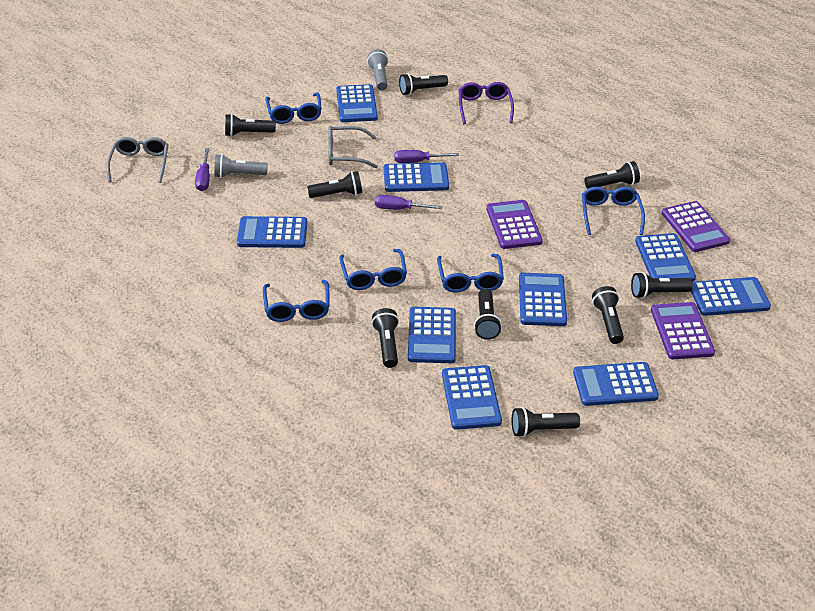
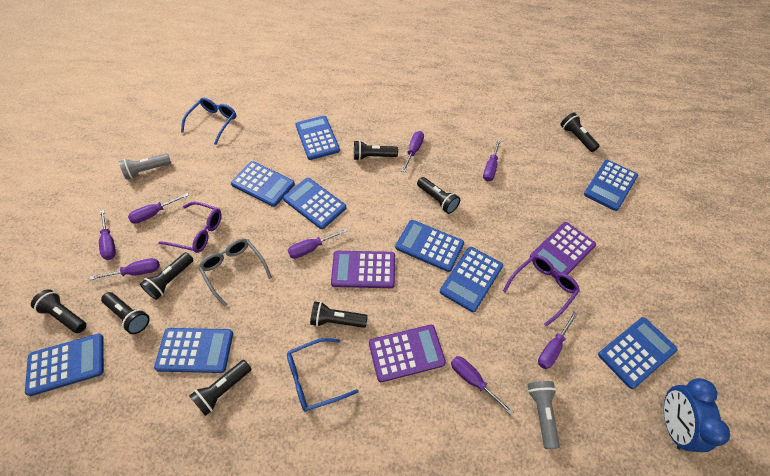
black flashlight: 9 -> 8
blue clock: 0 -> 1
blue glasses: 5 -> 2
grey glasses: 2 -> 1
purple glasses: 1 -> 2
purple screwdriver: 3 -> 8

